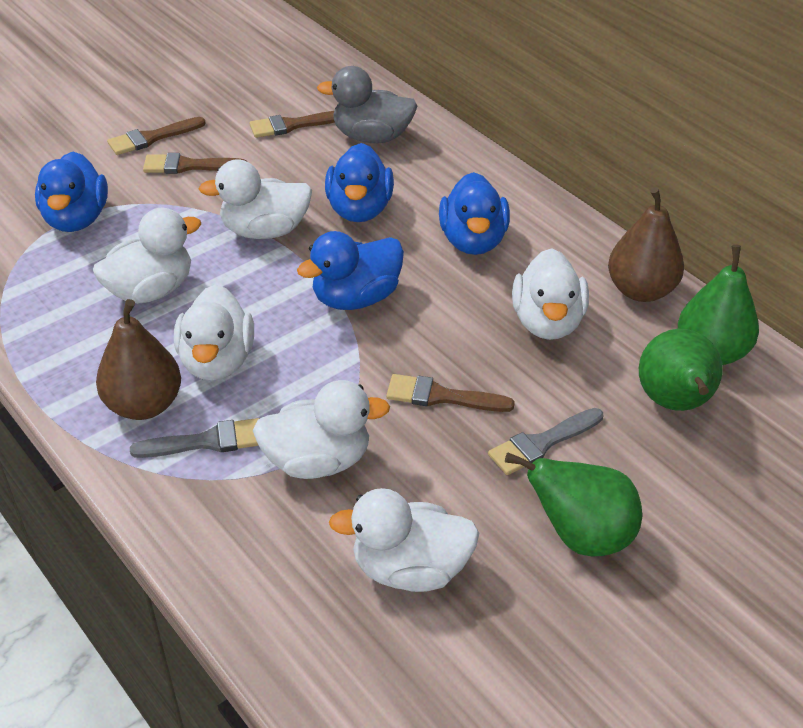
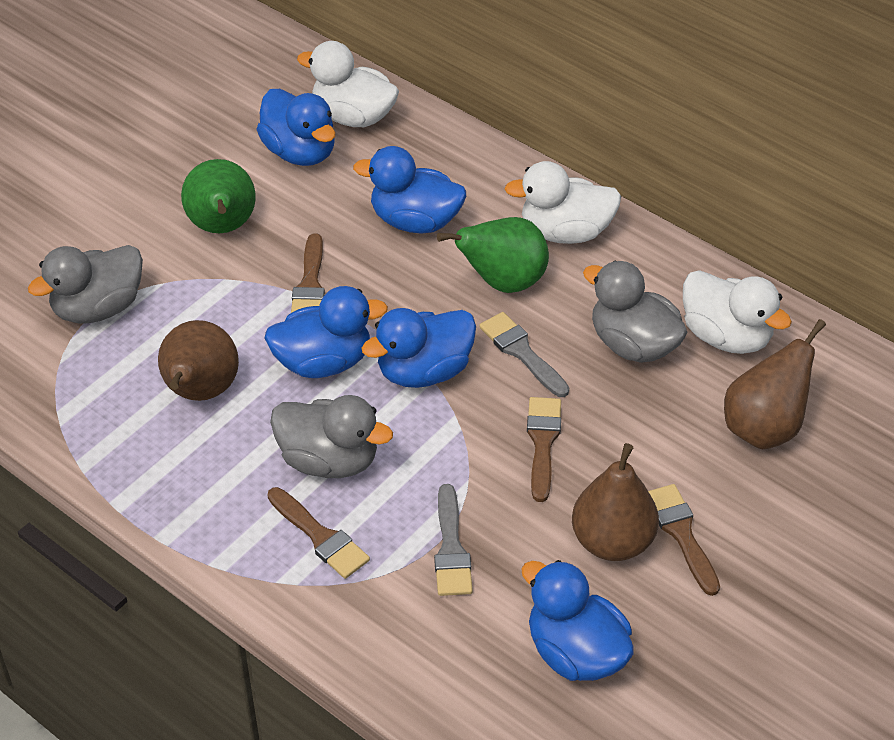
blue duck: 4 -> 5
brown pear: 2 -> 3
green pear: 3 -> 2
grey duck: 1 -> 3
white duck: 6 -> 3

